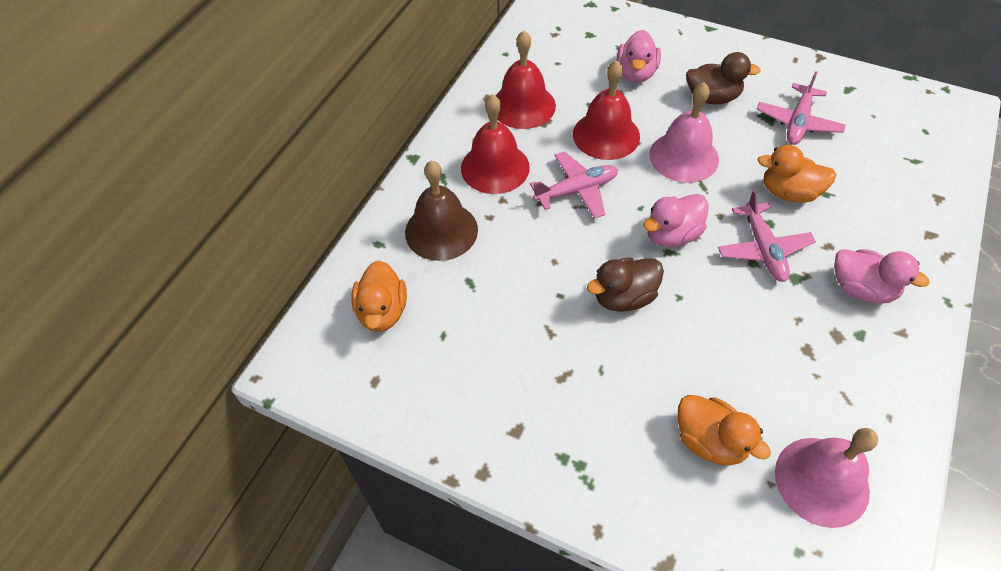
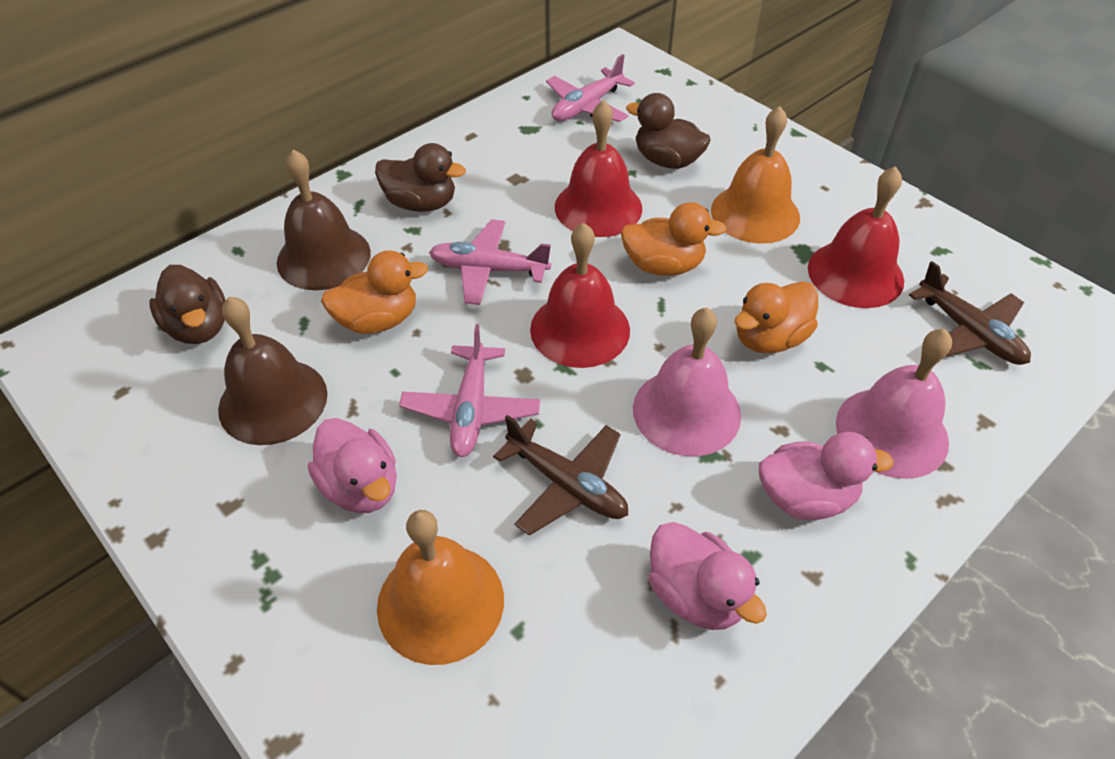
brown bell: 1 -> 2
brown duck: 2 -> 3
brown plane: 0 -> 2
orange bell: 0 -> 2

